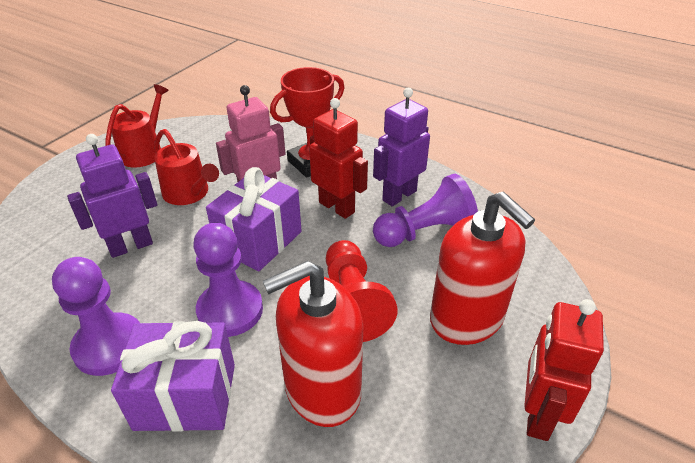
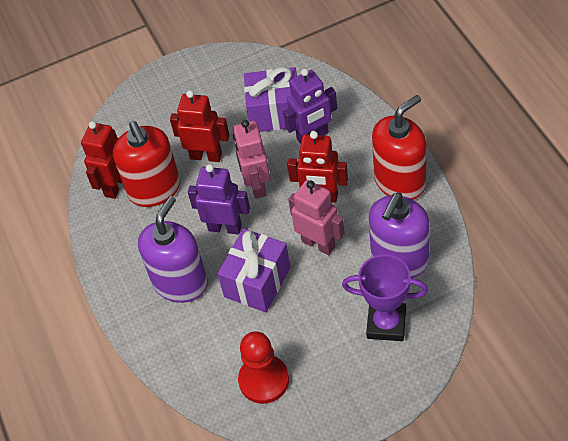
pink robot: 1 -> 2
purple pawn: 3 -> 0
purple soap dispenser: 0 -> 2
purple trophy: 0 -> 1
red robot: 2 -> 3
red trophy: 1 -> 0
red watering can: 2 -> 0

